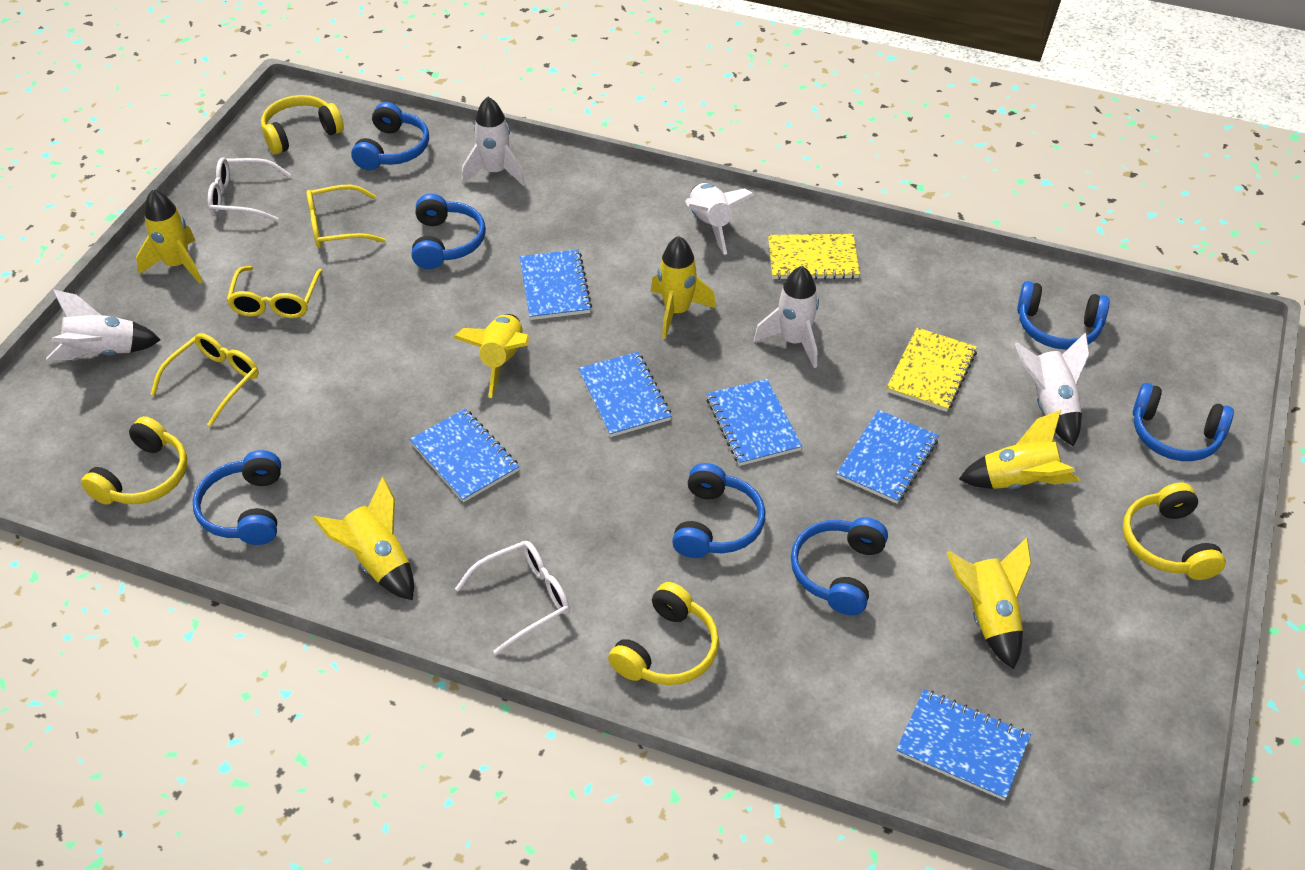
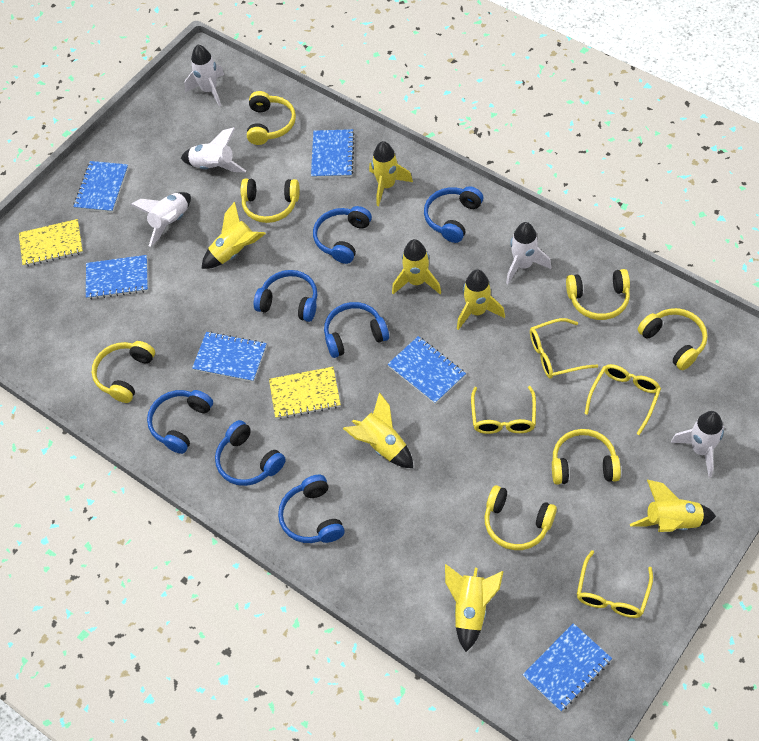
white glasses: 2 -> 0
yellow glasses: 3 -> 4
yellow headphones: 4 -> 7
yellow rocket: 6 -> 7

